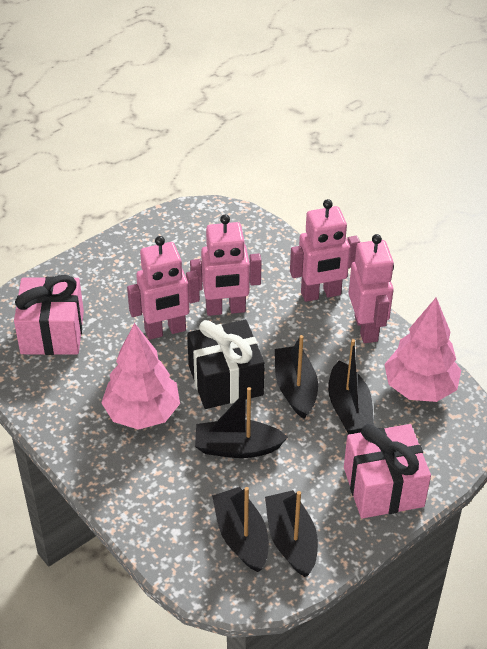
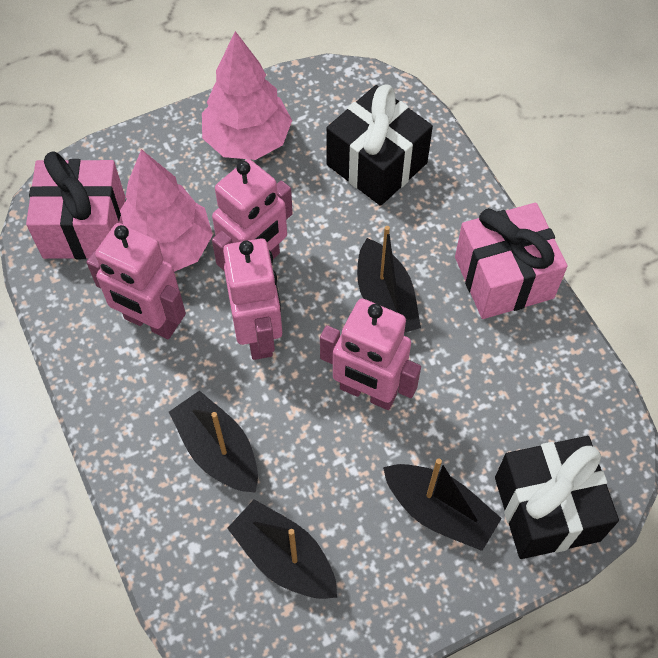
black boat: 5 -> 4
black gift: 1 -> 2

